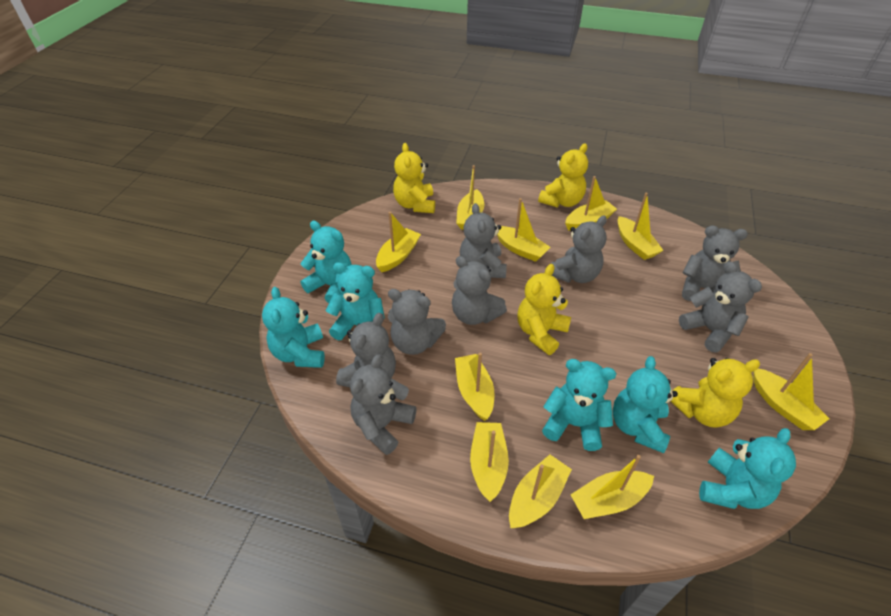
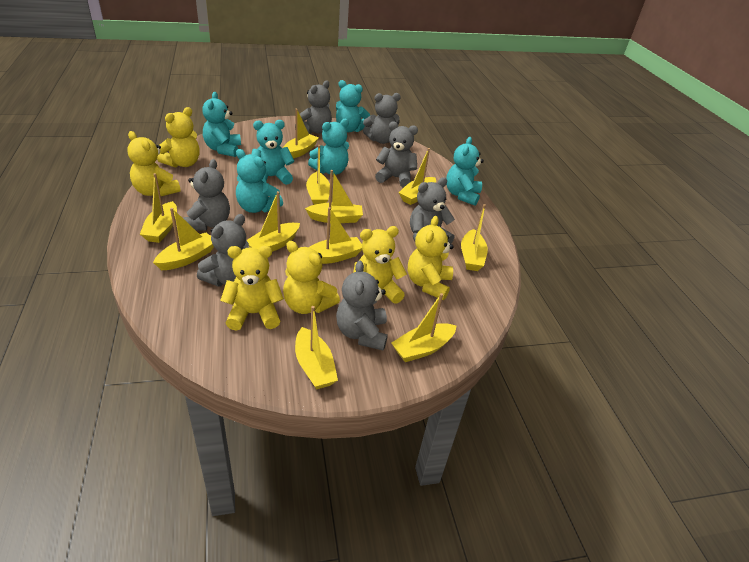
grey teddy bear: 8 -> 7
yellow boat: 10 -> 11
yellow teddy bear: 4 -> 6

